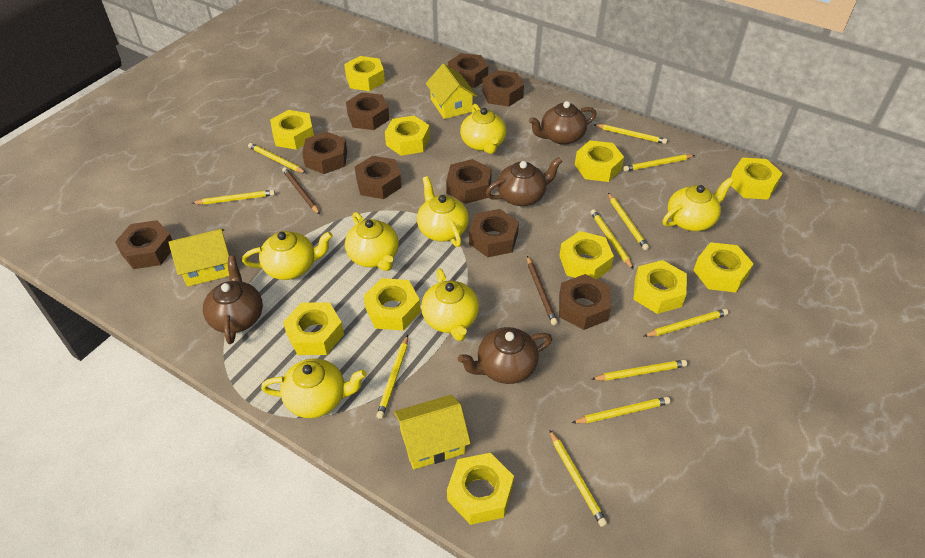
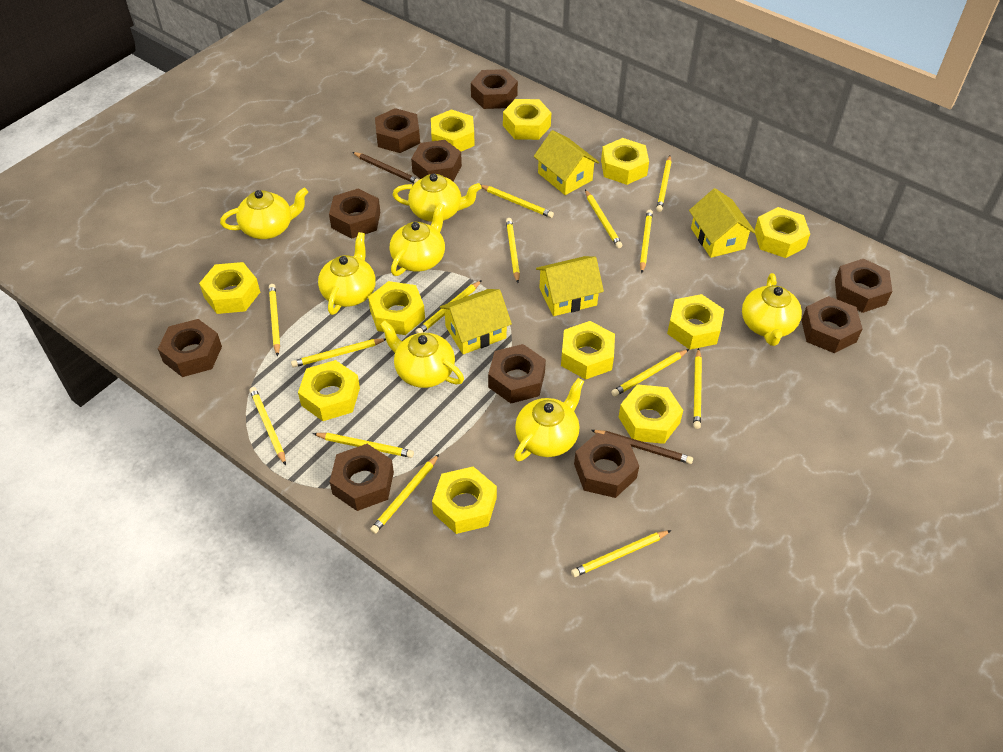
brown nut: 9 -> 10
brown teapot: 4 -> 0
yellow house: 3 -> 4
yellow pencil: 11 -> 14

